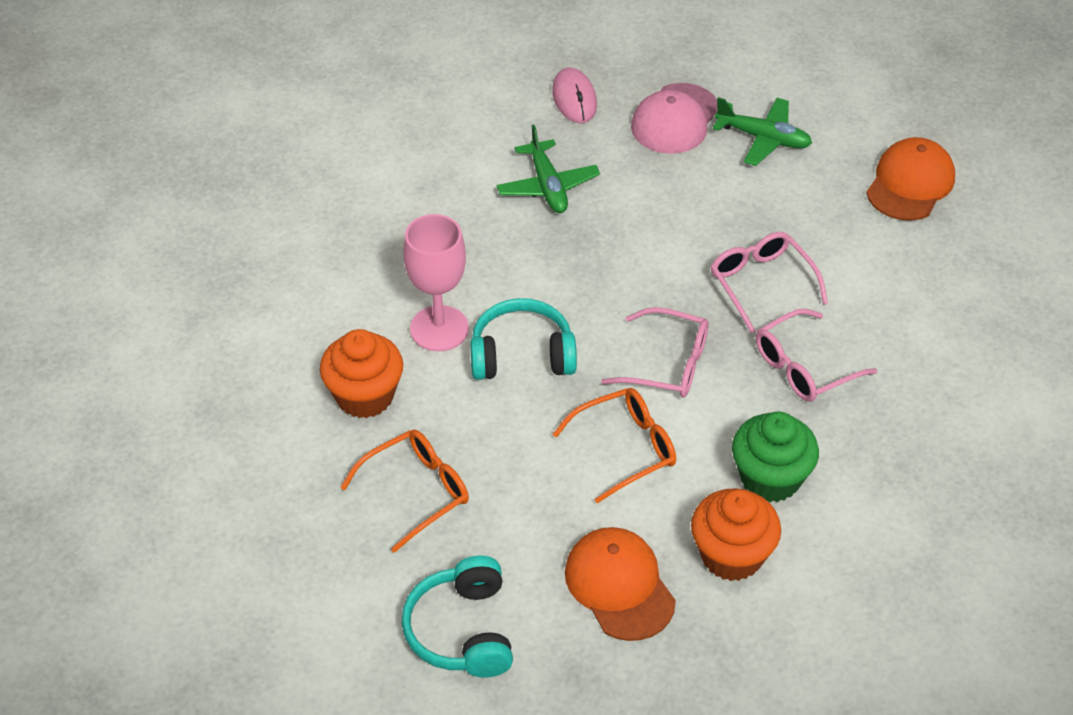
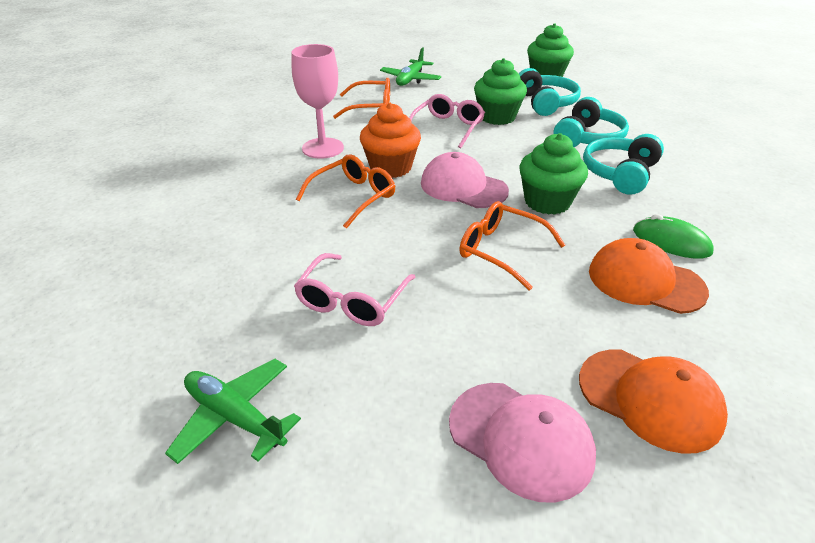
green cupcake: 1 -> 3
green mouse: 0 -> 1
orange cupcake: 2 -> 1
orange glasses: 2 -> 3
pink cap: 1 -> 2
pink glasses: 3 -> 2
pink mouse: 1 -> 0
turquoise headphones: 2 -> 3

